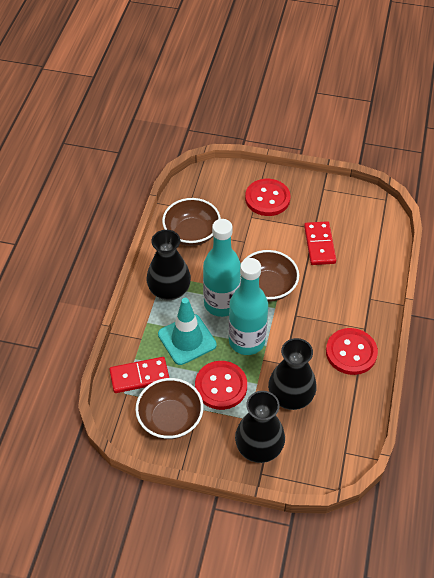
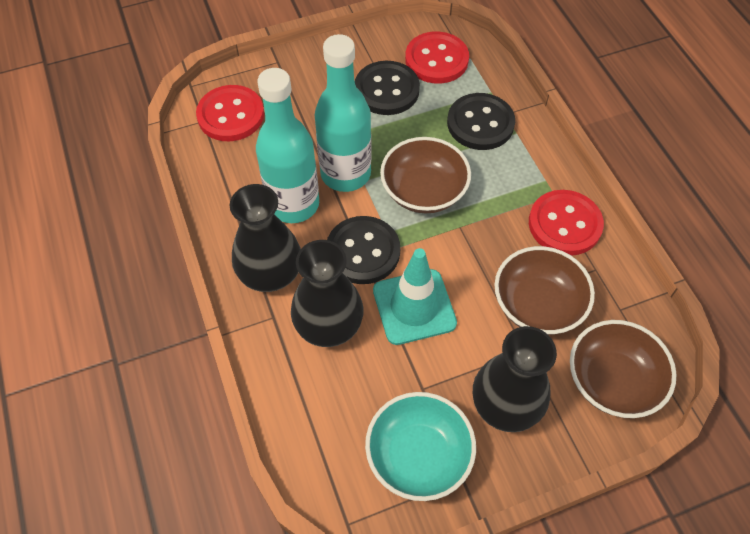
black button: 0 -> 3
red domino: 2 -> 0
turquoise bowl: 0 -> 1

